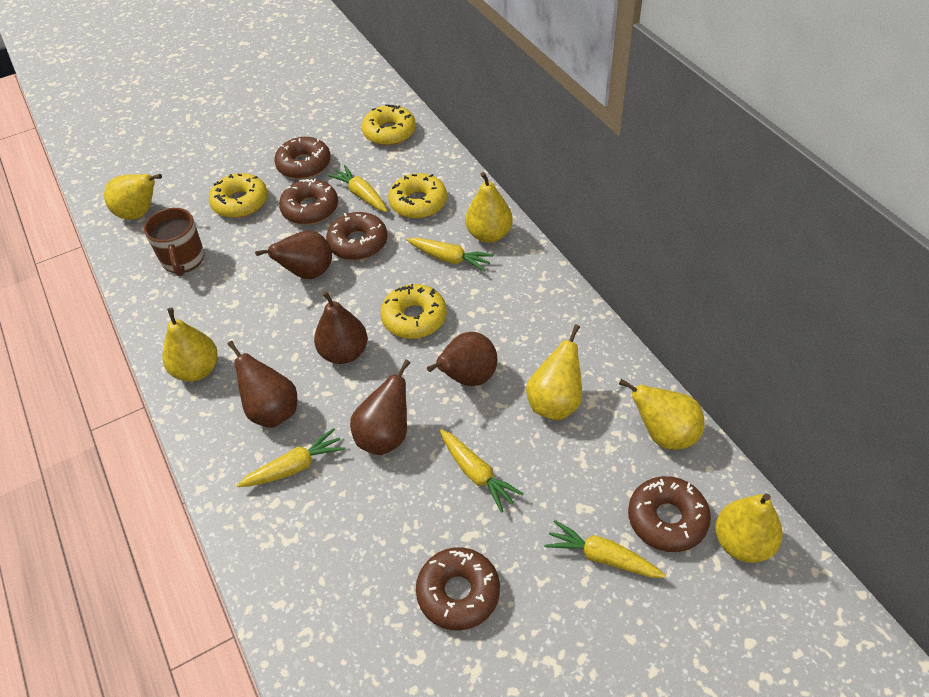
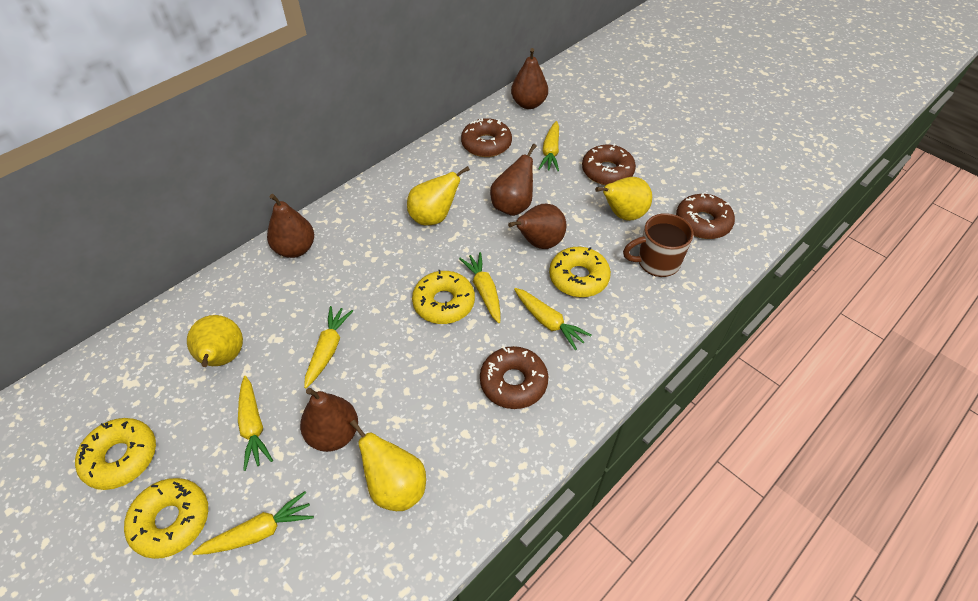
brown donut: 5 -> 4
yellow carrot: 5 -> 6
yellow pear: 6 -> 4

